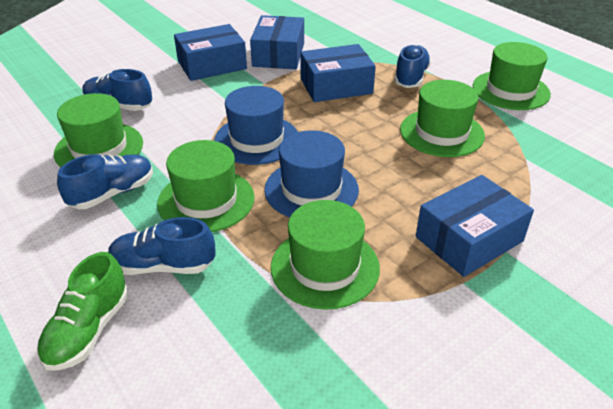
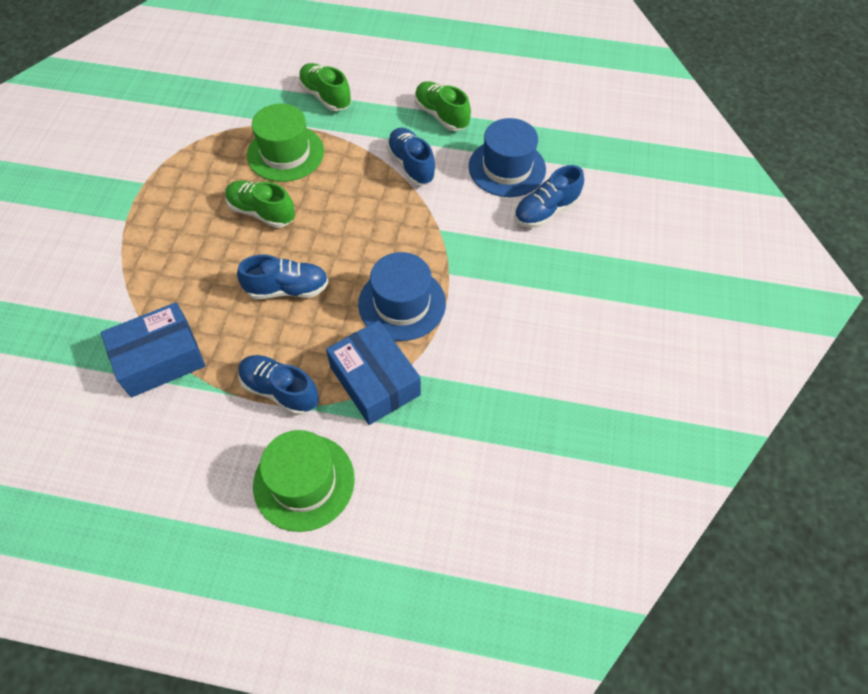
blue box: 4 -> 2
green hat: 5 -> 2
green shoe: 1 -> 3

